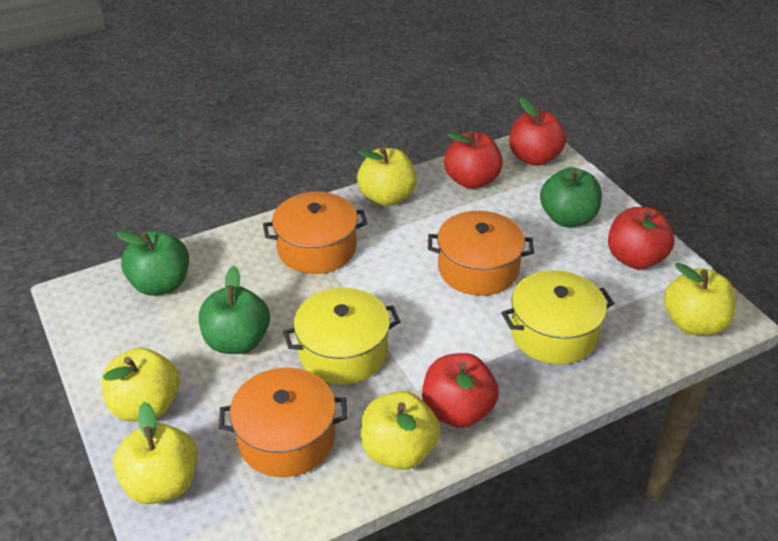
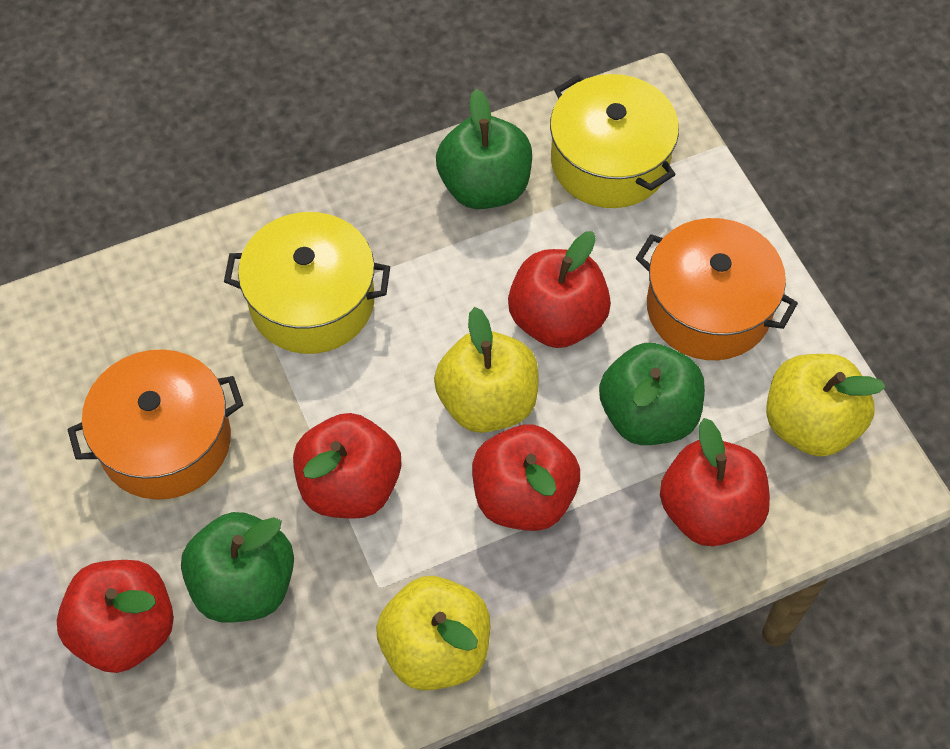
orange pot: 3 -> 2
red apple: 4 -> 5
yellow apple: 5 -> 3

